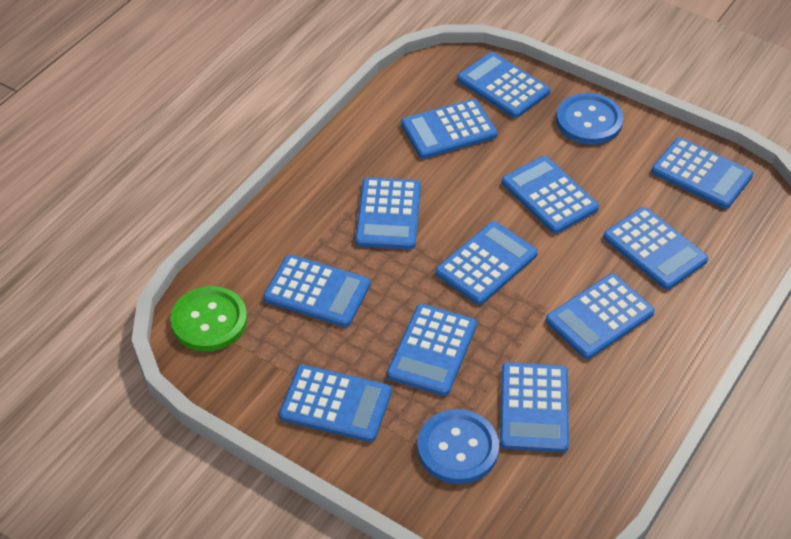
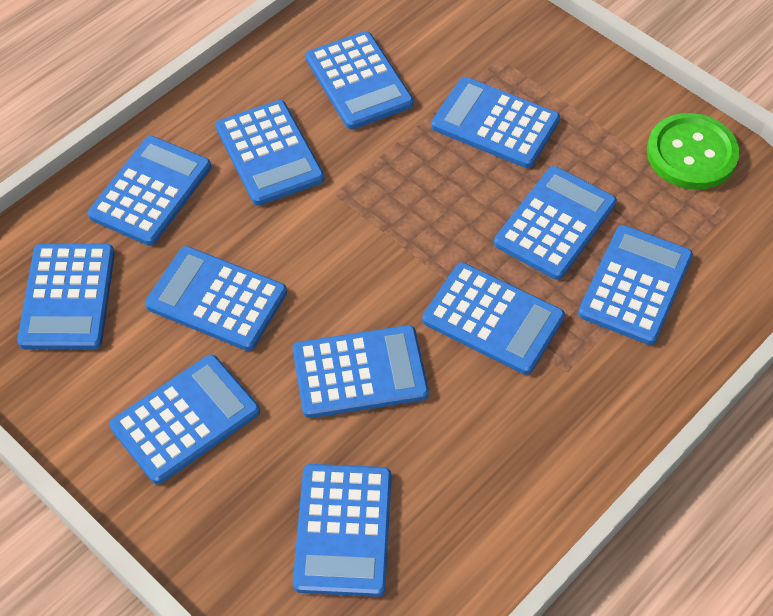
blue button: 2 -> 0

